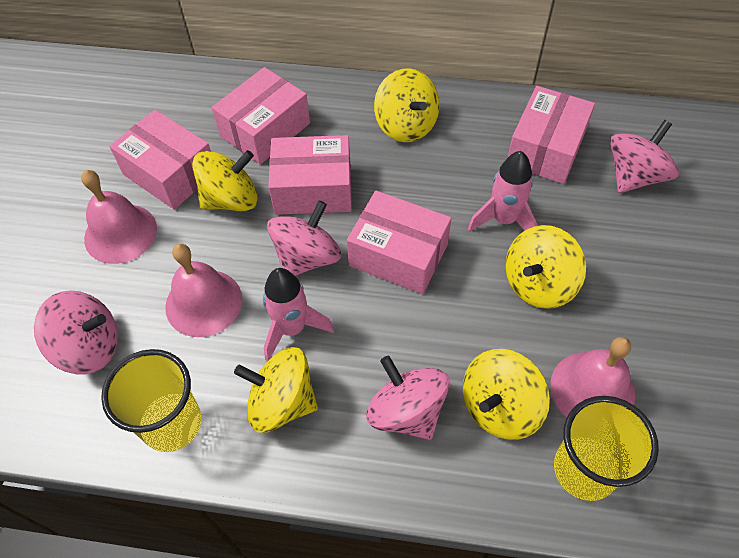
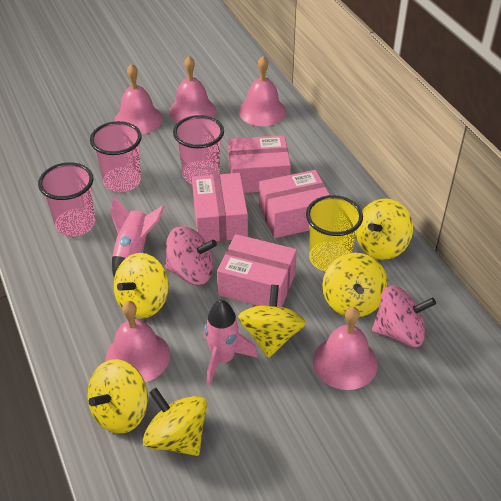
pink bell: 3 -> 5
pink box: 5 -> 4
pink cup: 0 -> 3
pink spinning top: 4 -> 2
yellow cup: 2 -> 1
yellow spinning top: 5 -> 6

